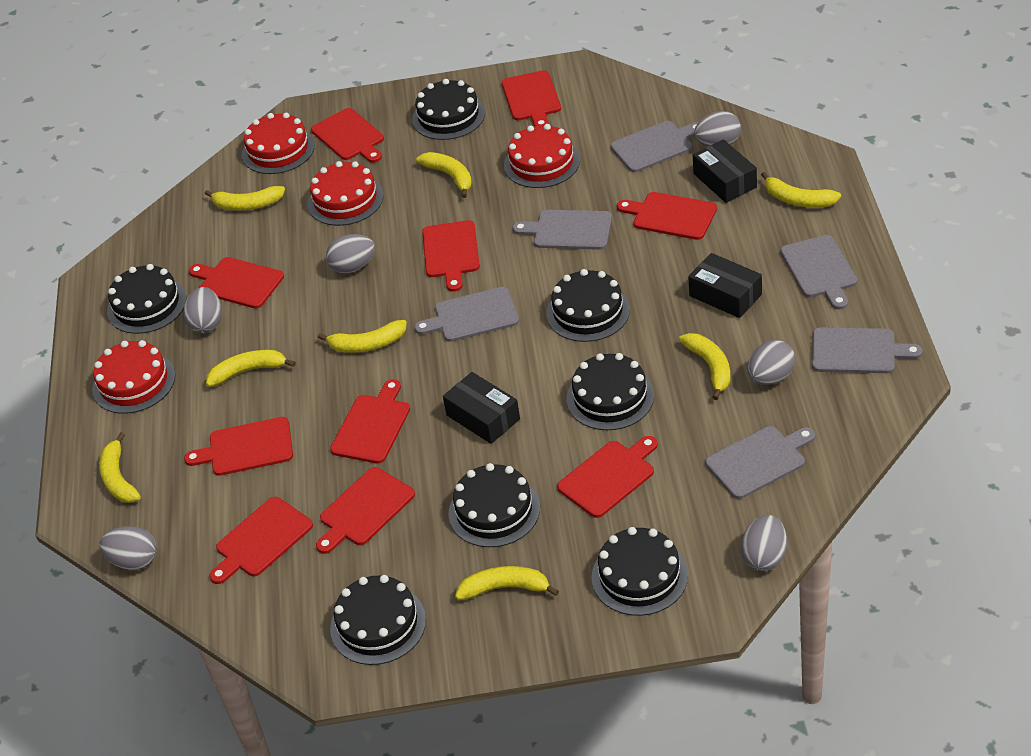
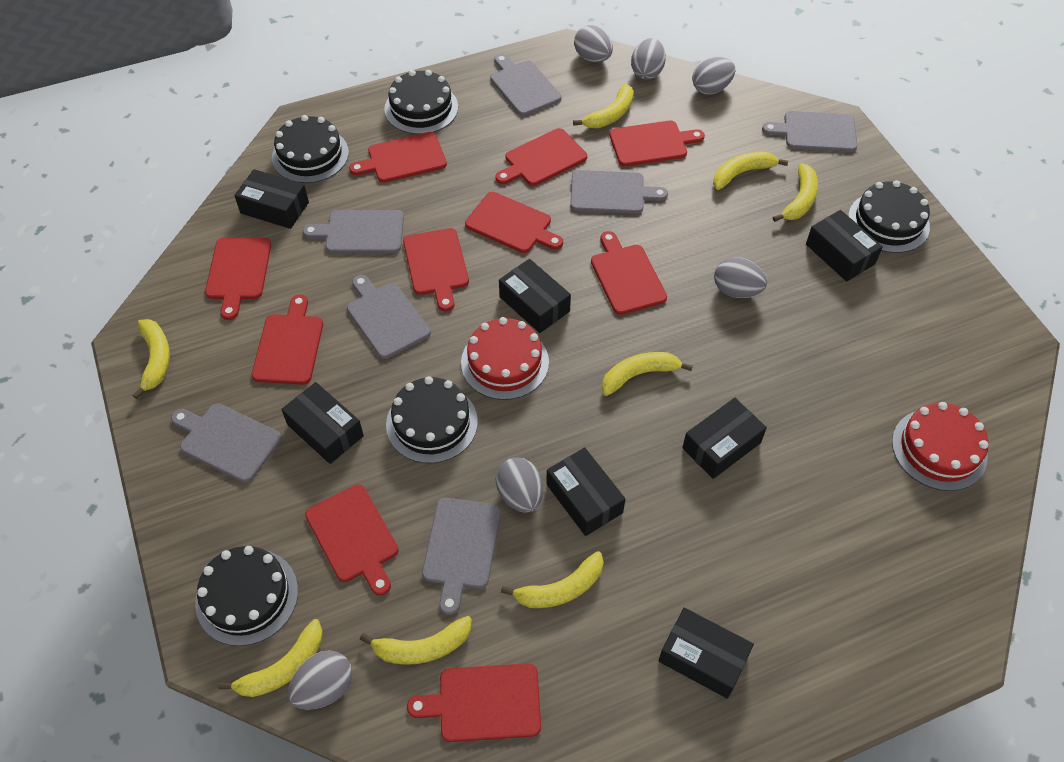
black box: 3 -> 7
black cake: 7 -> 5
grey cutting board: 6 -> 7
red cake: 4 -> 2

